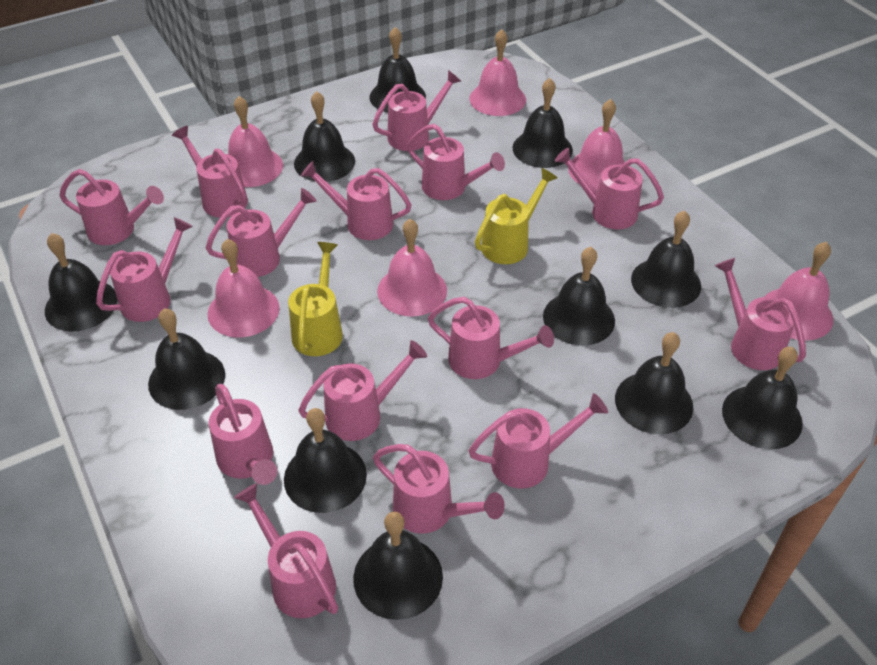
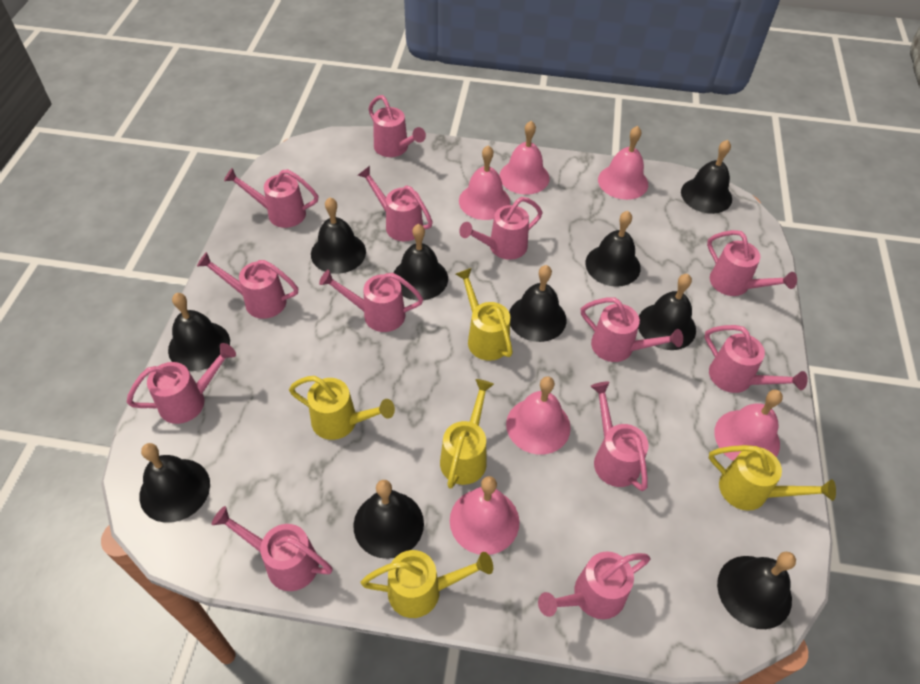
black bell: 11 -> 10
pink watering can: 15 -> 13
yellow watering can: 2 -> 5

